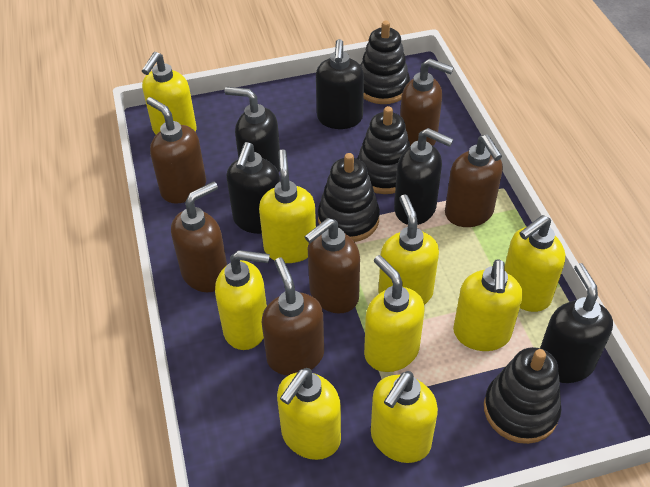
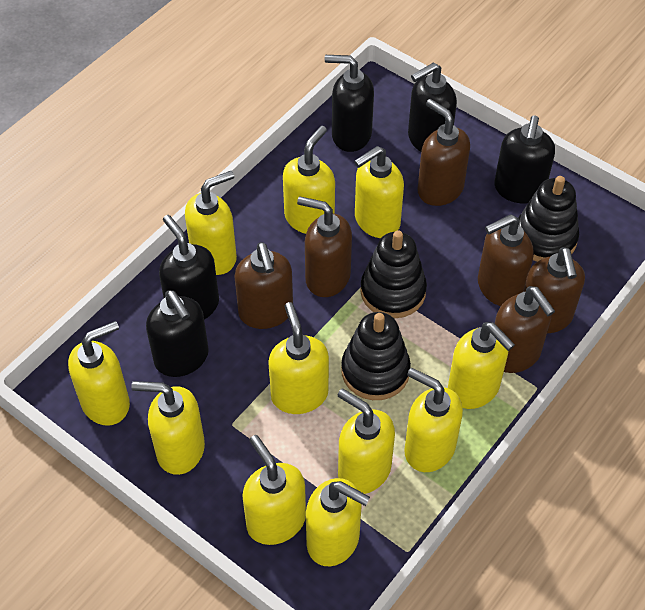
black stacking toy: 4 -> 3
yellow soap dispenser: 9 -> 11

